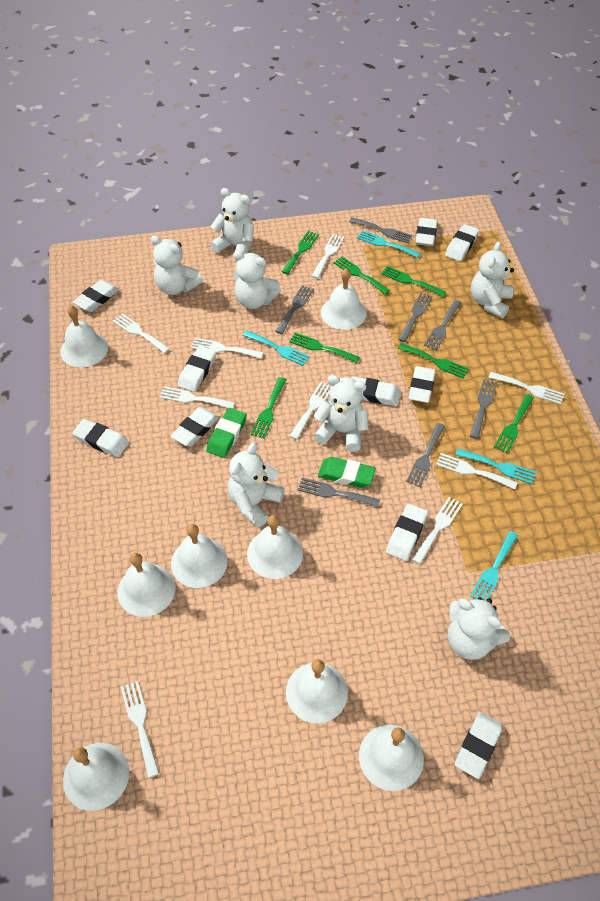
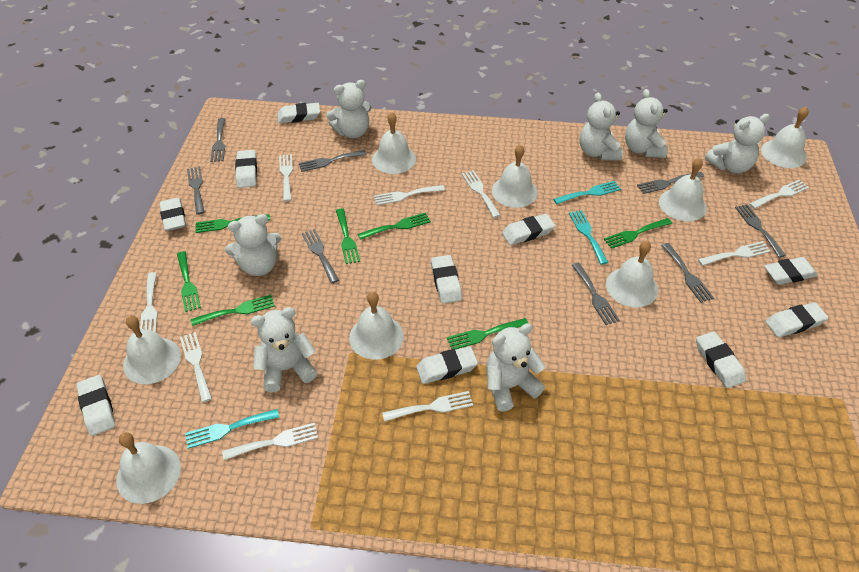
green eraser: 2 -> 0
grey fork: 7 -> 8
turquoise fork: 4 -> 3

